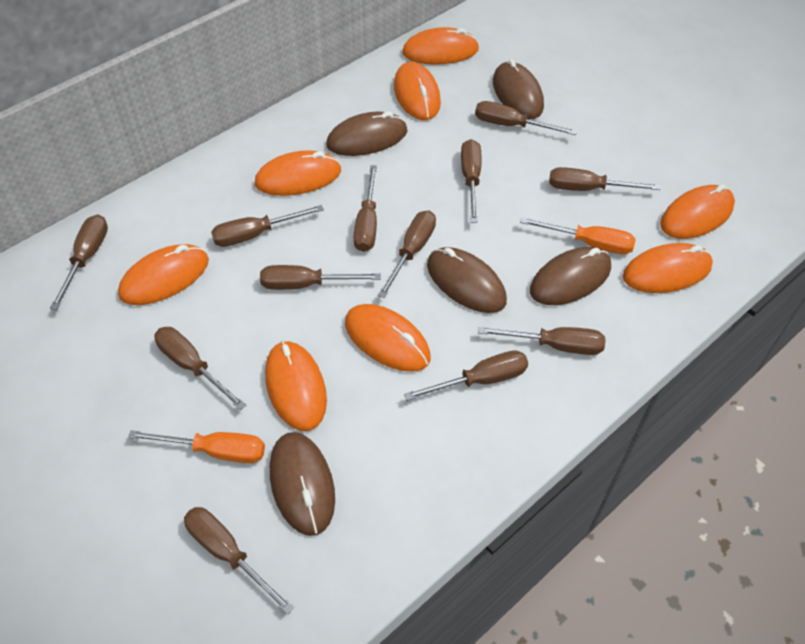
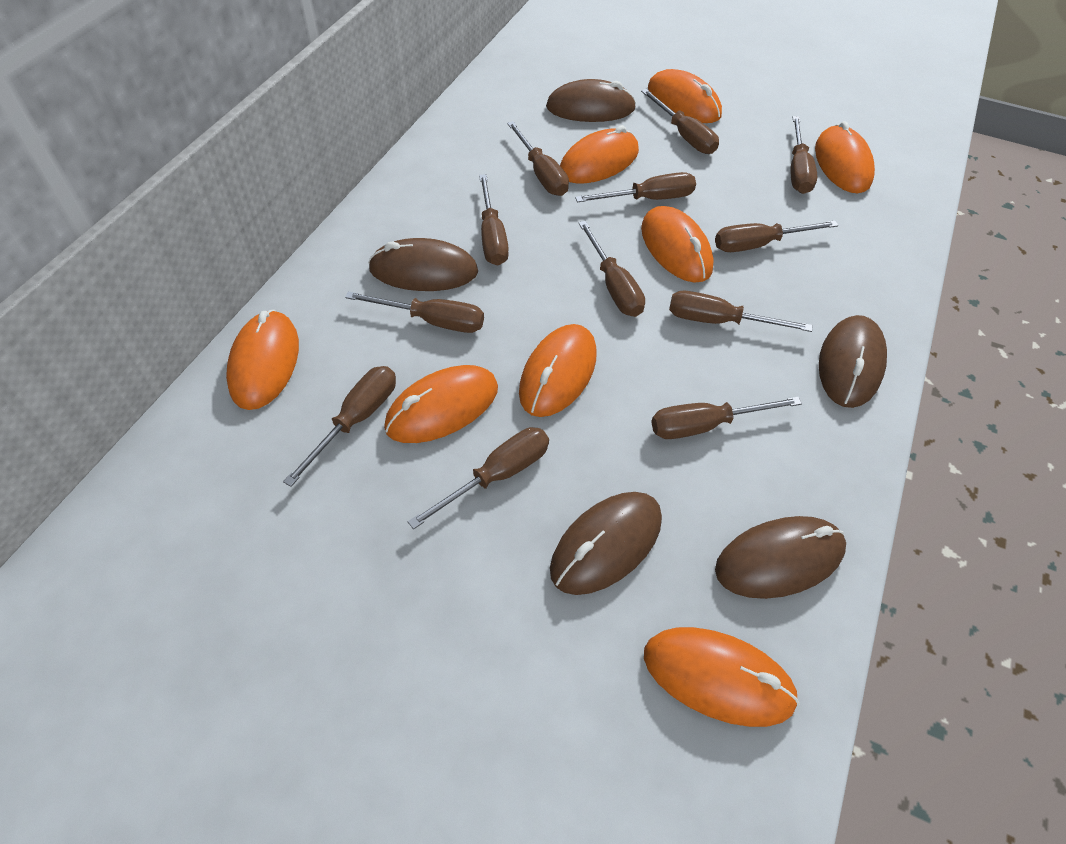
orange screwdriver: 2 -> 0

